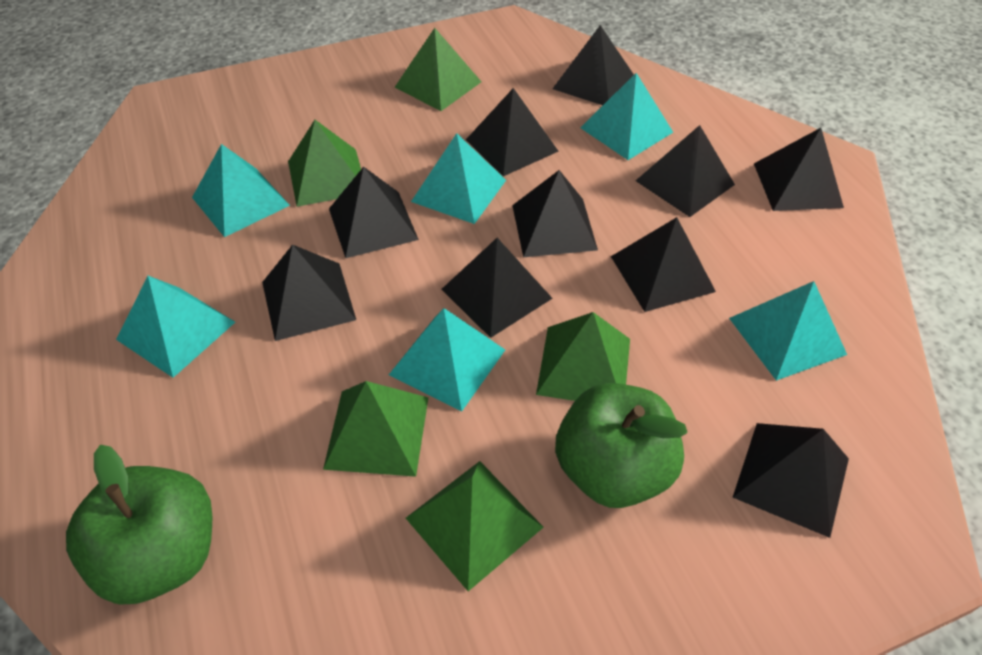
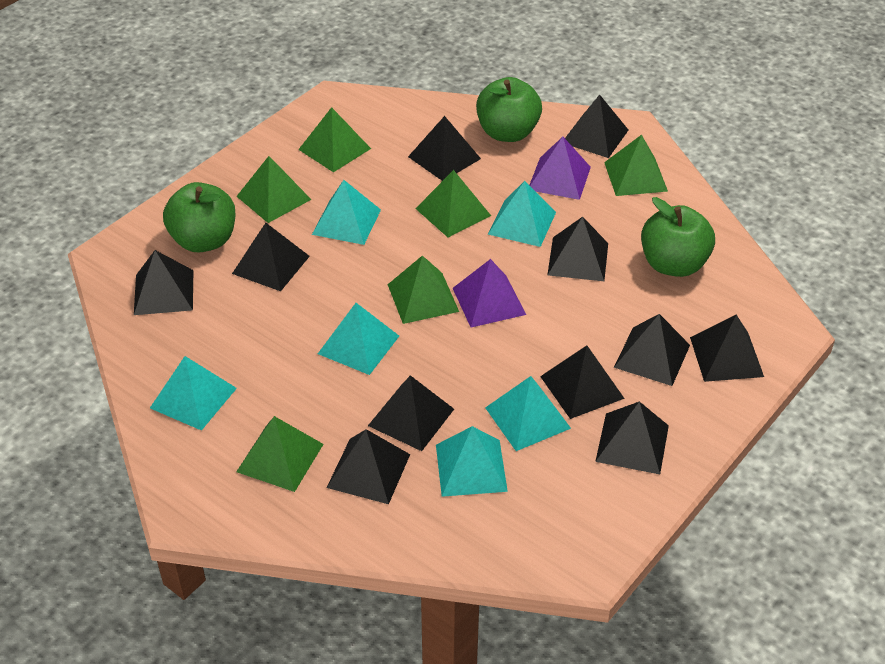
black pyramid: 10 -> 11
green apple: 2 -> 3
green pyramid: 5 -> 6
purple pyramid: 0 -> 2

